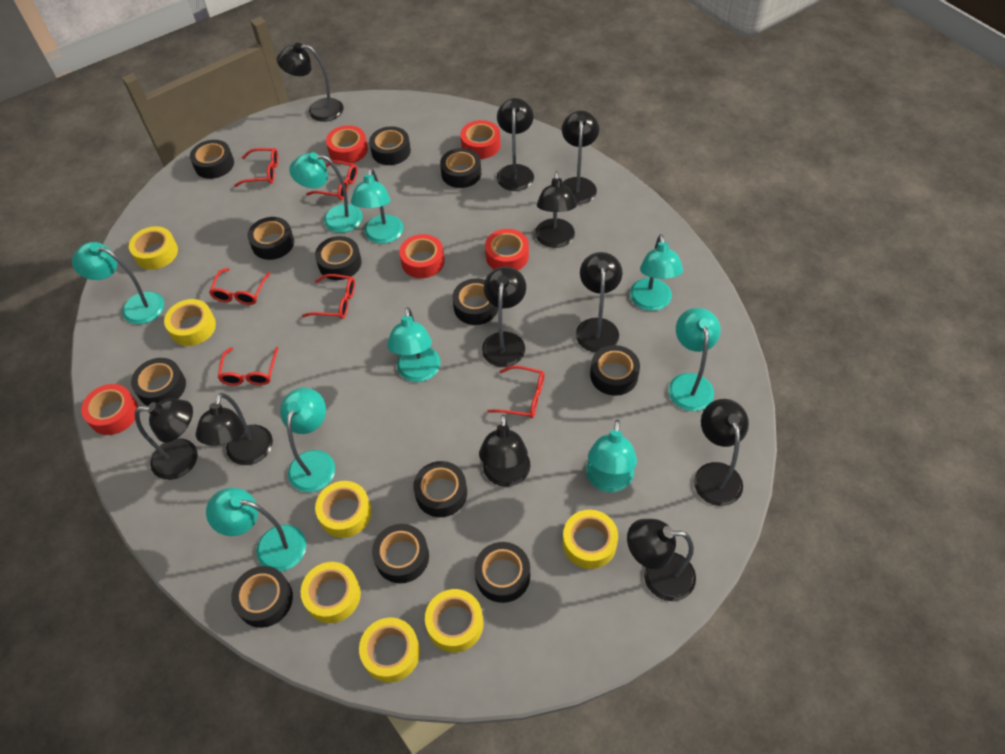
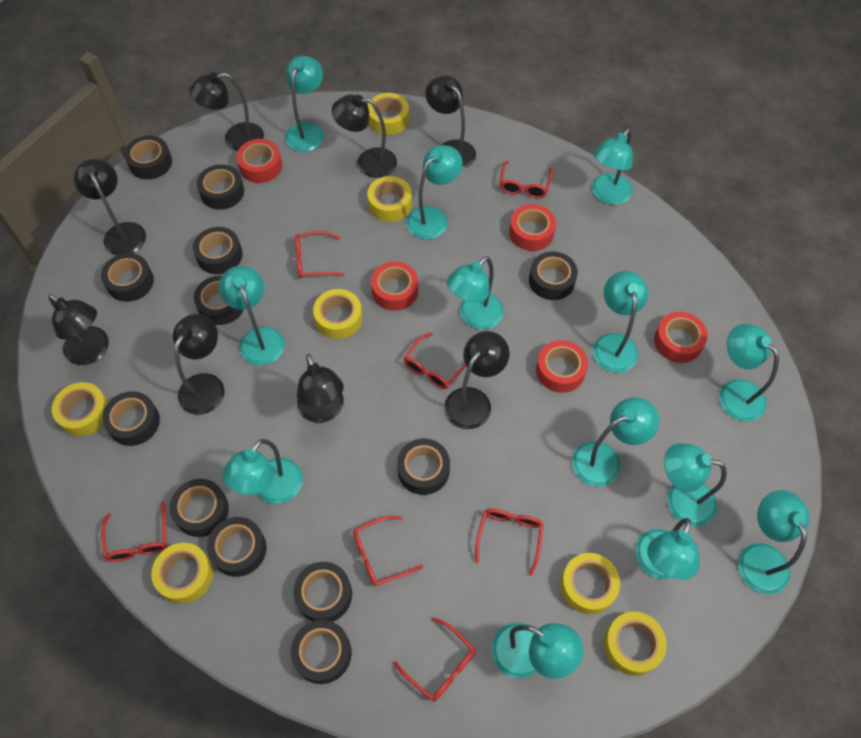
black lamp: 11 -> 8
red glasses: 6 -> 7
turquoise lamp: 9 -> 13

